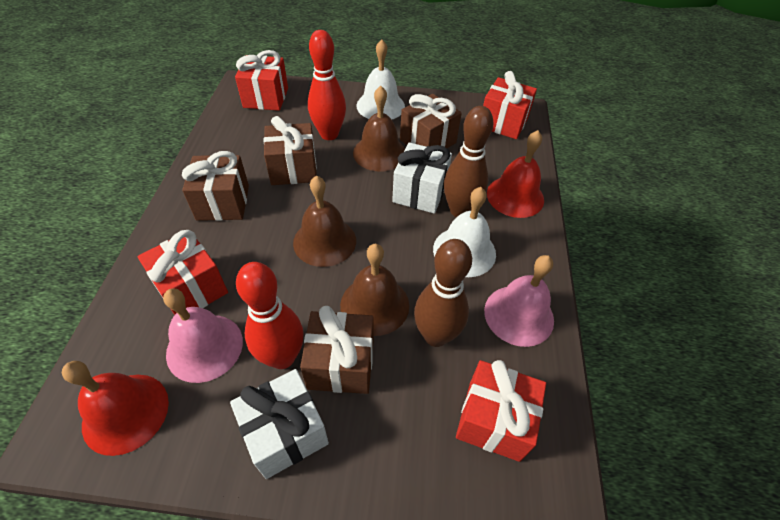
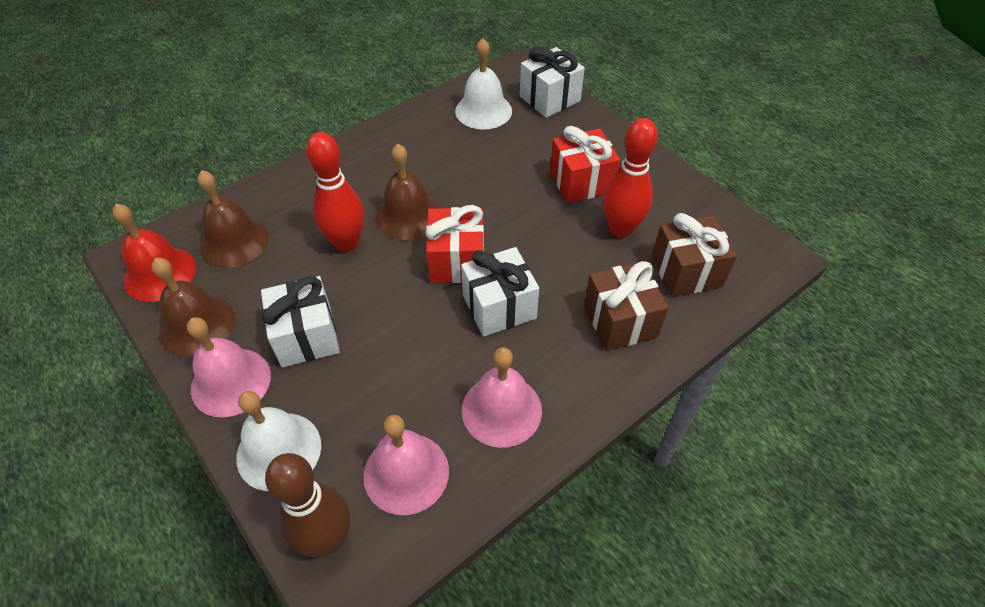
brown bowling pin: 2 -> 1
brown gift: 4 -> 2
pink bell: 2 -> 3
red bell: 2 -> 1
red gift: 4 -> 2
white gift: 2 -> 3

